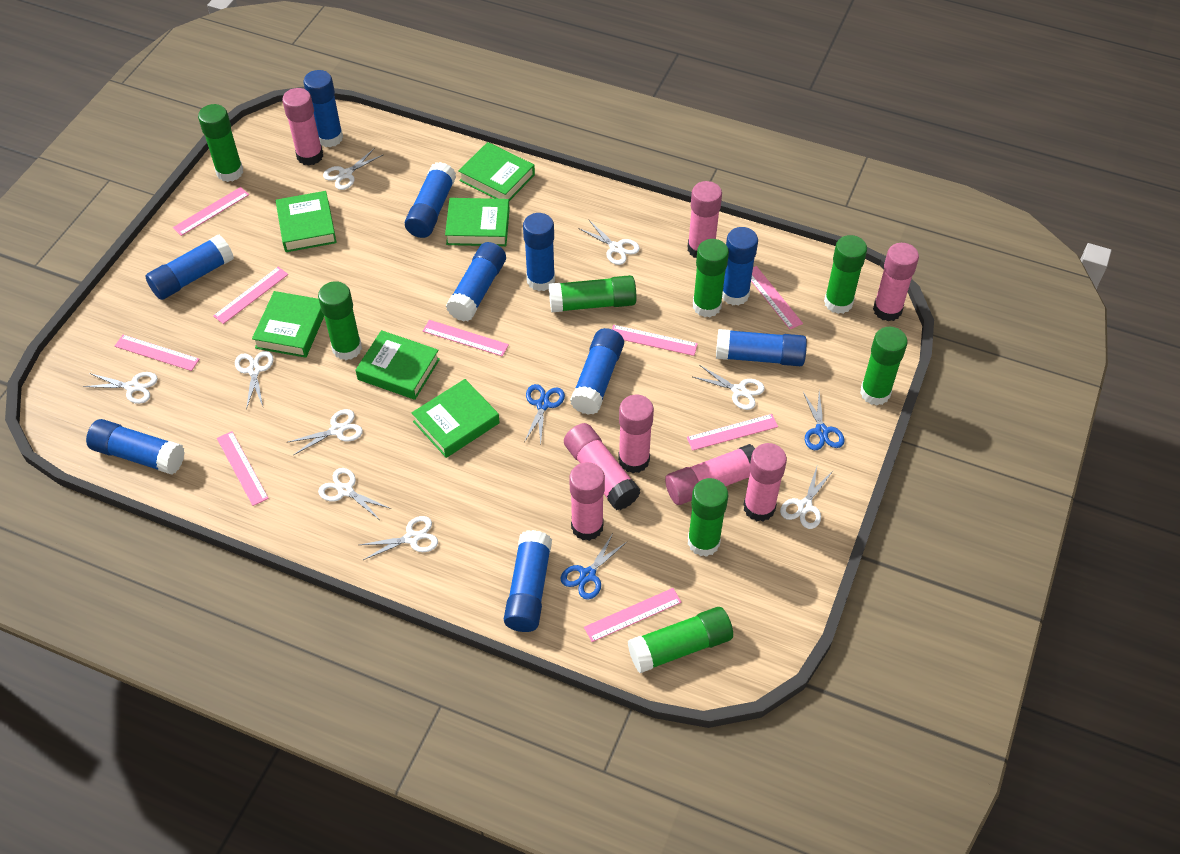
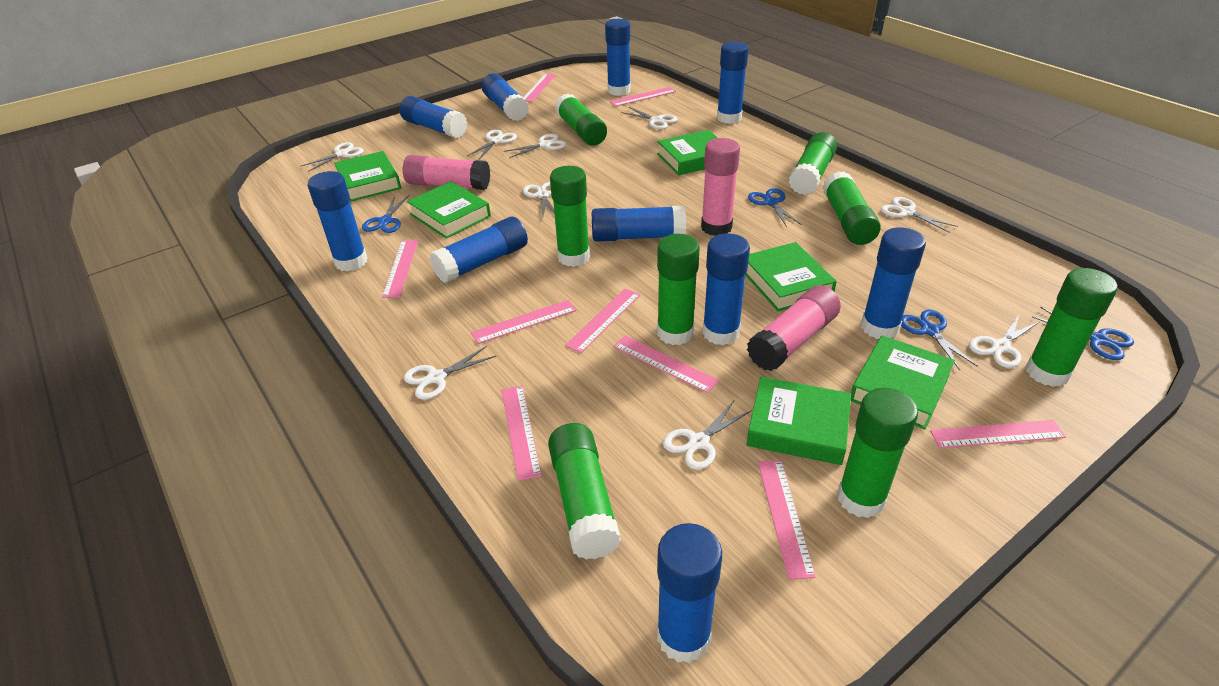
blue scissors: 3 -> 4
pink glue stick: 8 -> 3

